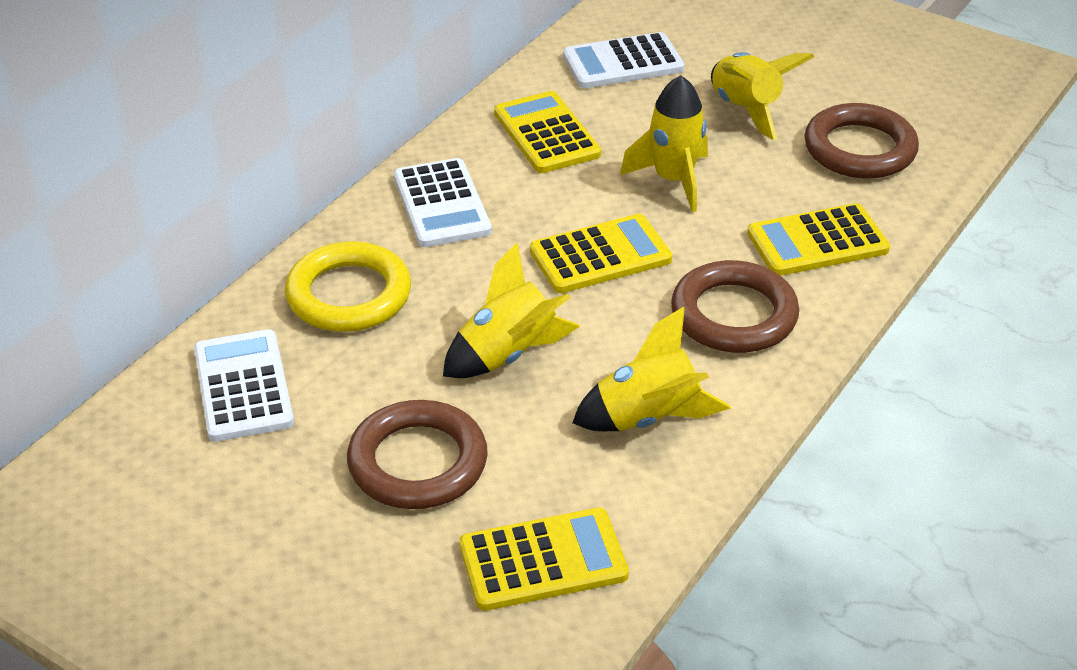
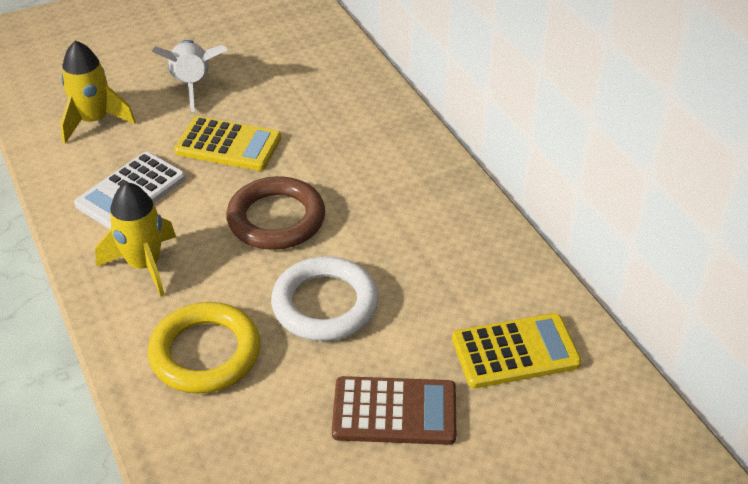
brown calculator: 0 -> 1
brown ring: 3 -> 1
white calculator: 3 -> 1
white ring: 0 -> 1
white rocket: 0 -> 1
yellow calculator: 4 -> 2
yellow rocket: 4 -> 2

